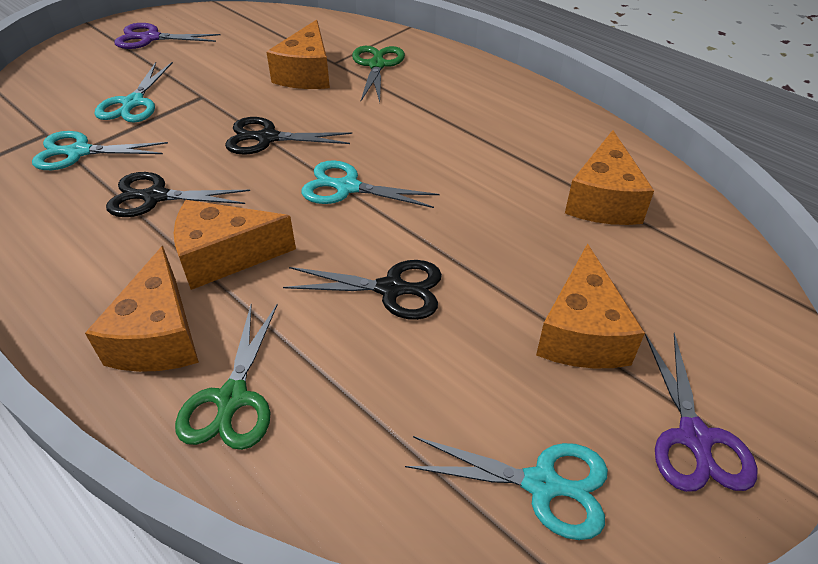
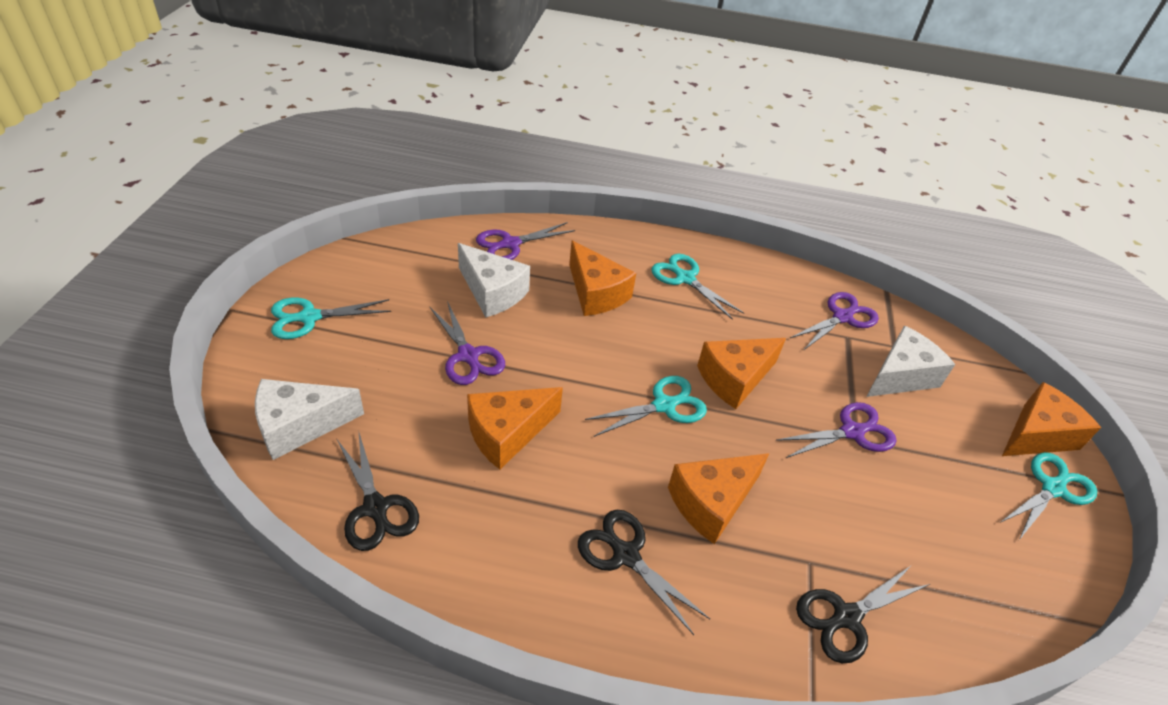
green scissors: 2 -> 0
purple scissors: 2 -> 4
white cheese: 0 -> 3

